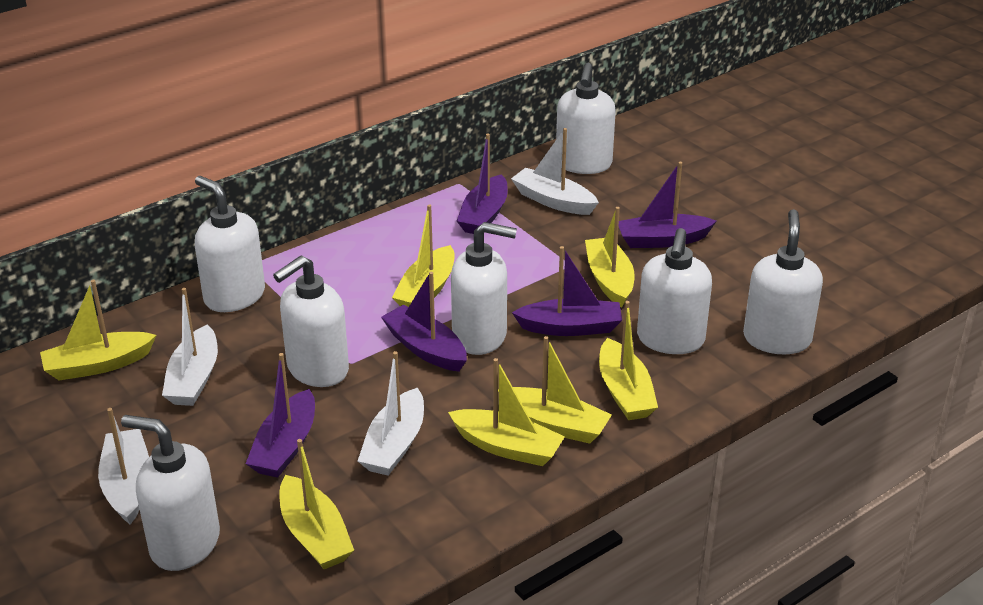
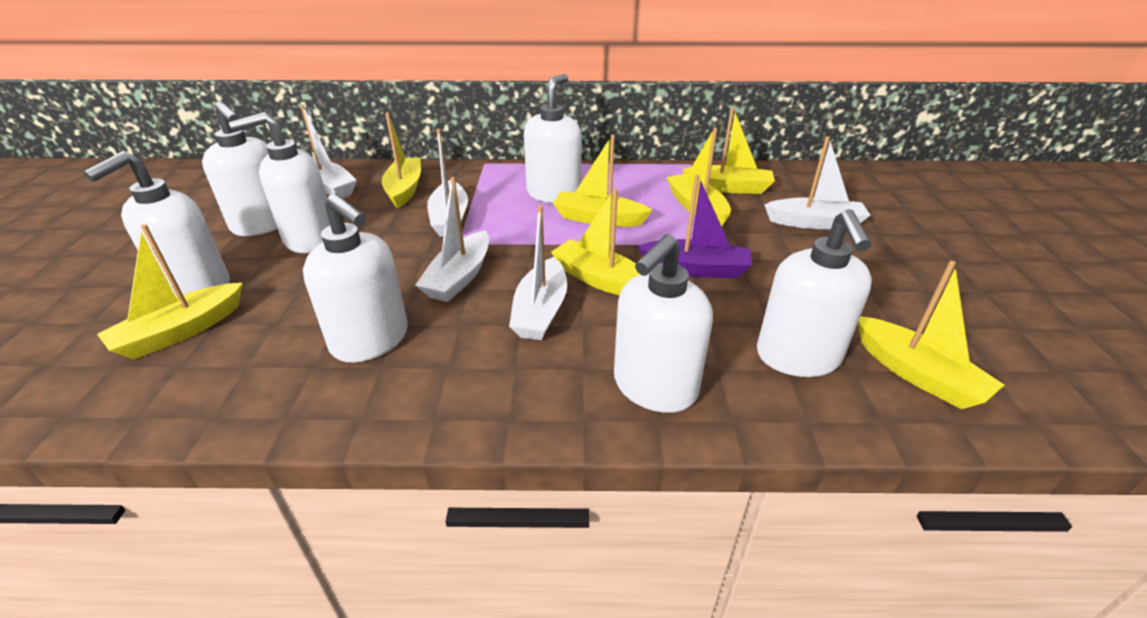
purple boat: 5 -> 1
white boat: 4 -> 5

